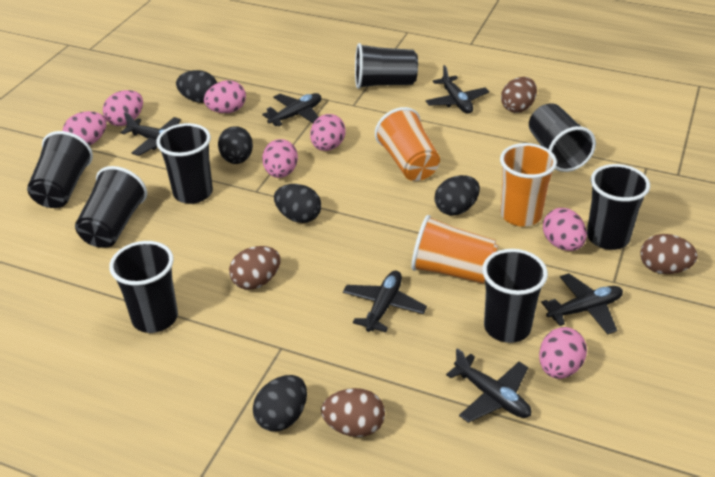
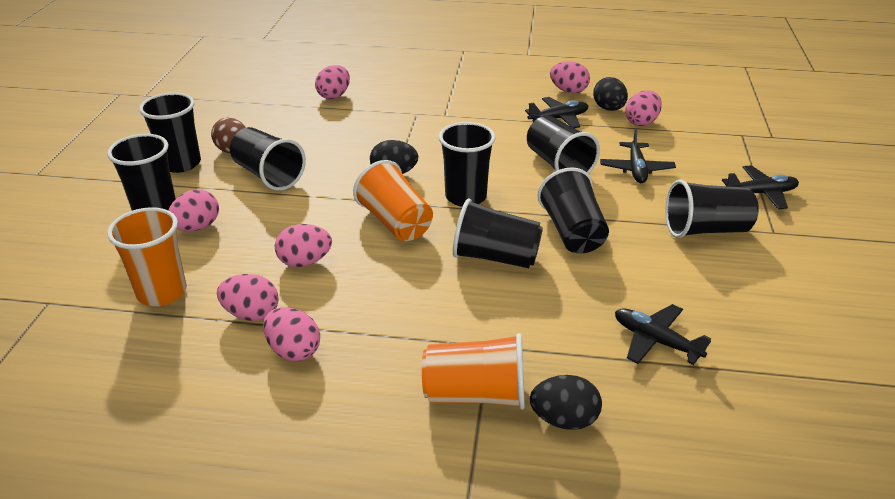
black egg: 5 -> 3
black plane: 6 -> 4
brown egg: 4 -> 1

